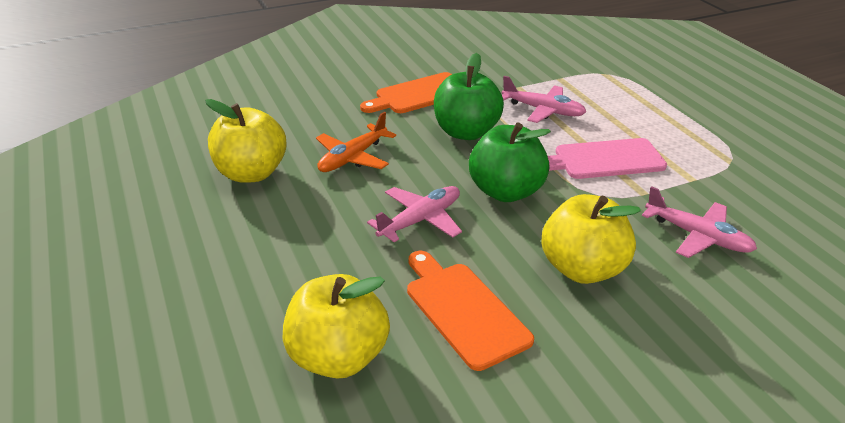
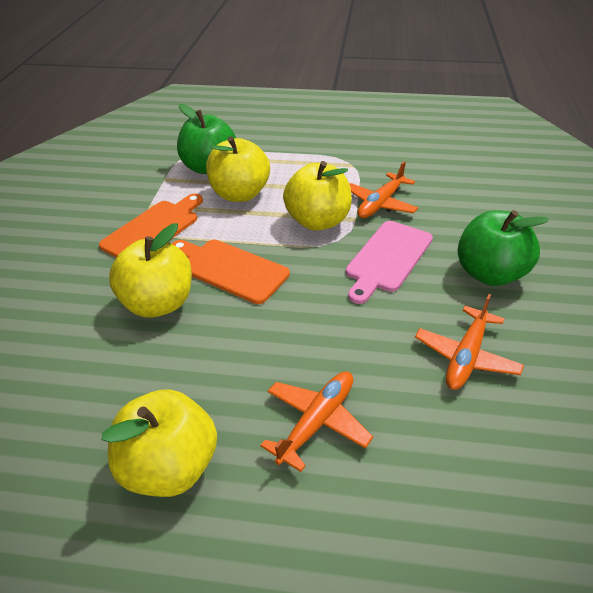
orange plane: 1 -> 3
pink plane: 3 -> 0
yellow apple: 3 -> 4

